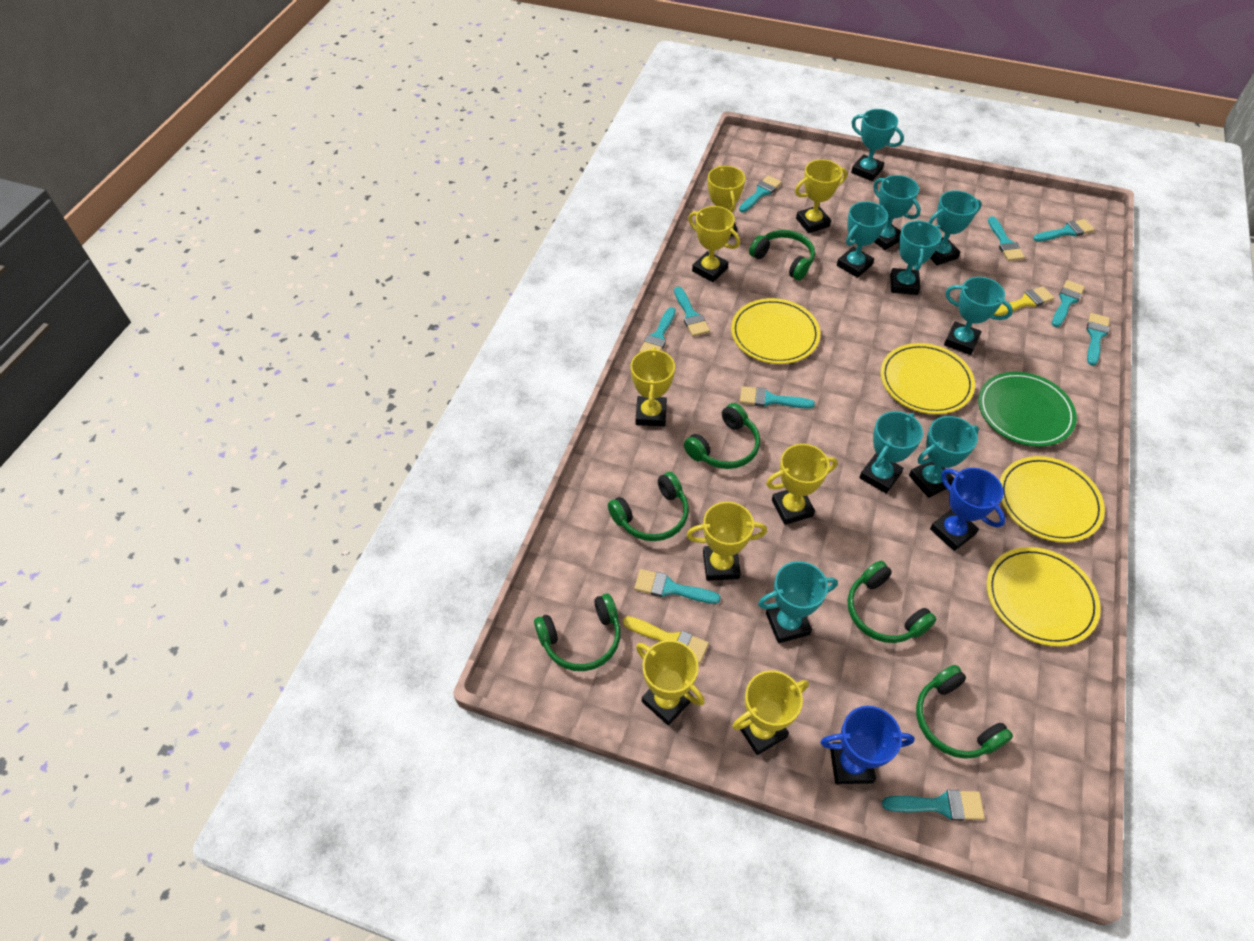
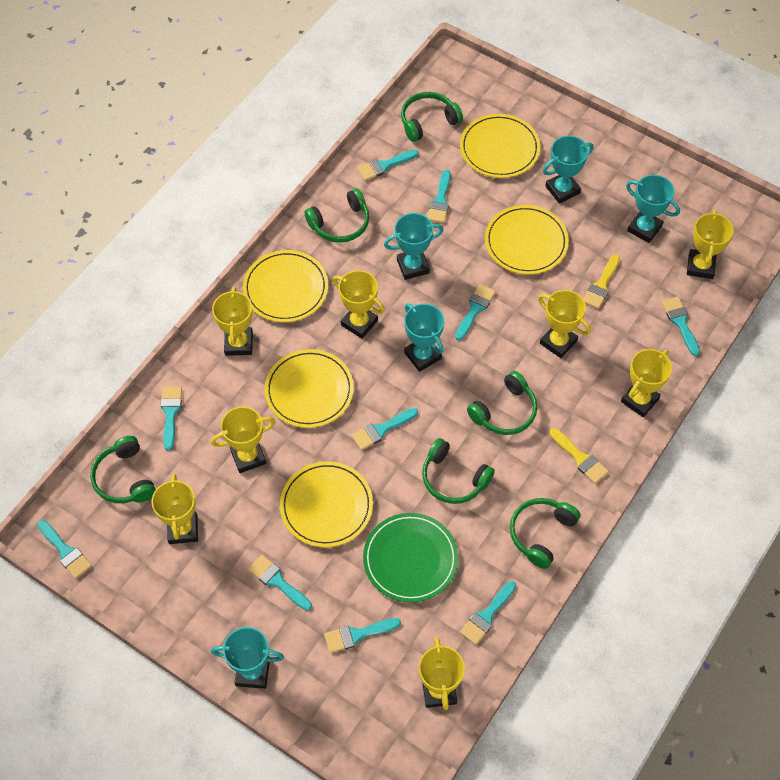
blue trophy: 2 -> 0
turquoise trophy: 9 -> 5
yellow plate: 4 -> 5

